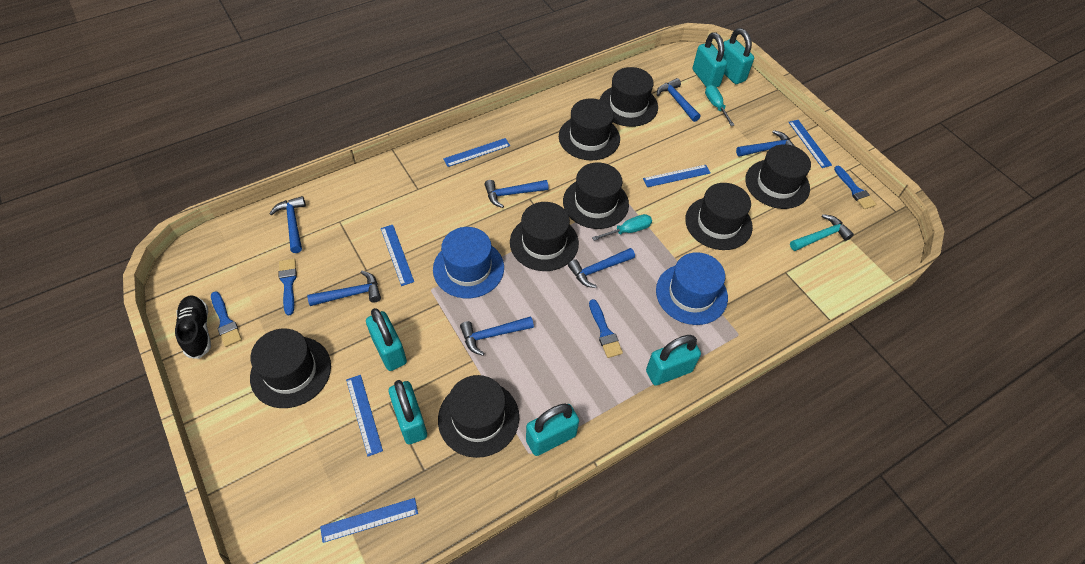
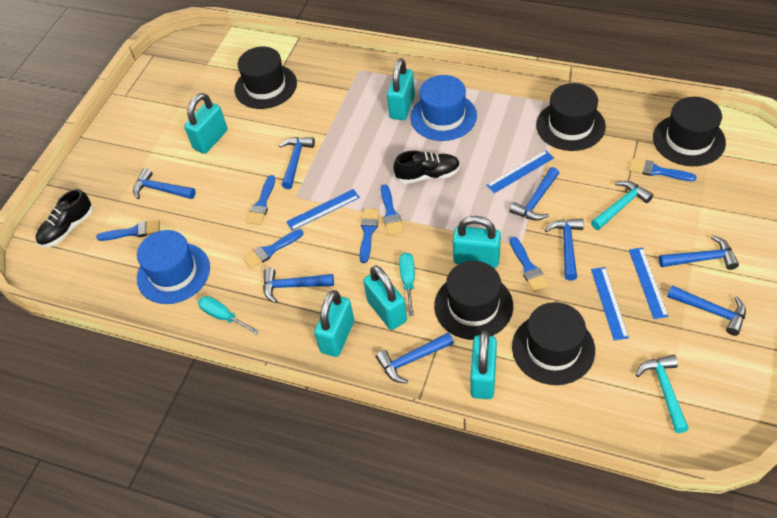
black hat: 8 -> 5
black shoe: 1 -> 2
blue brush: 4 -> 7
blue hammer: 7 -> 8
blue ruler: 6 -> 4
turquoise hammer: 1 -> 2

